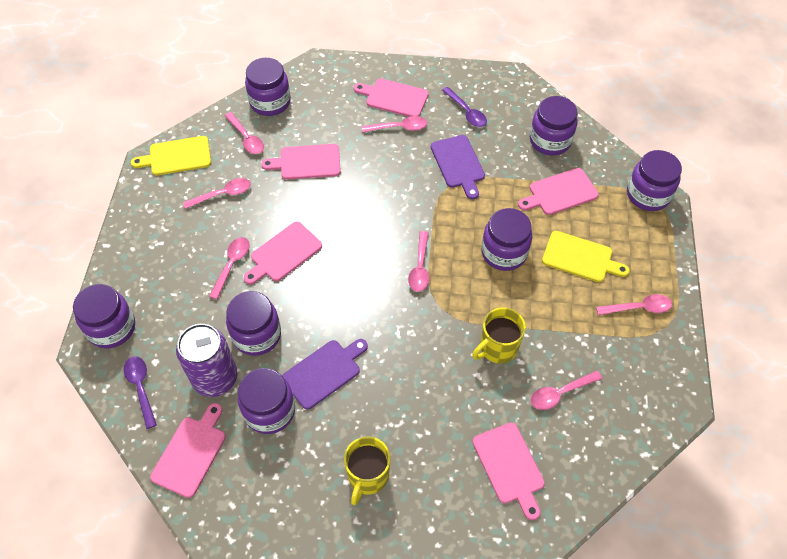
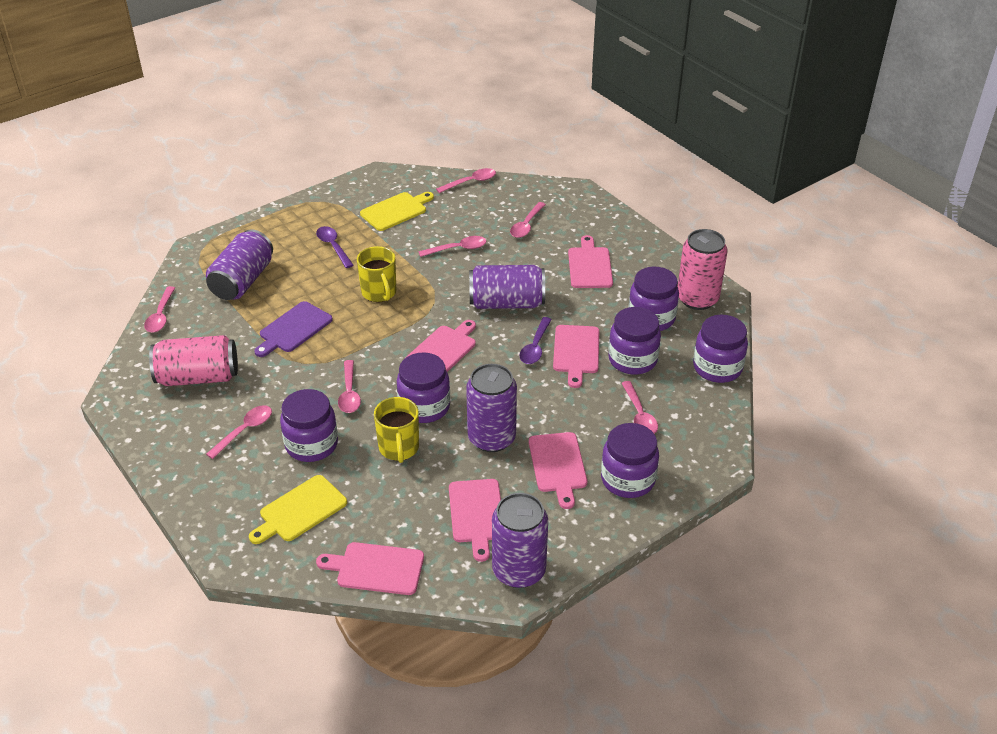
pink can: 0 -> 2
purple can: 1 -> 4
purple cutting board: 2 -> 1
purple jar: 7 -> 6

